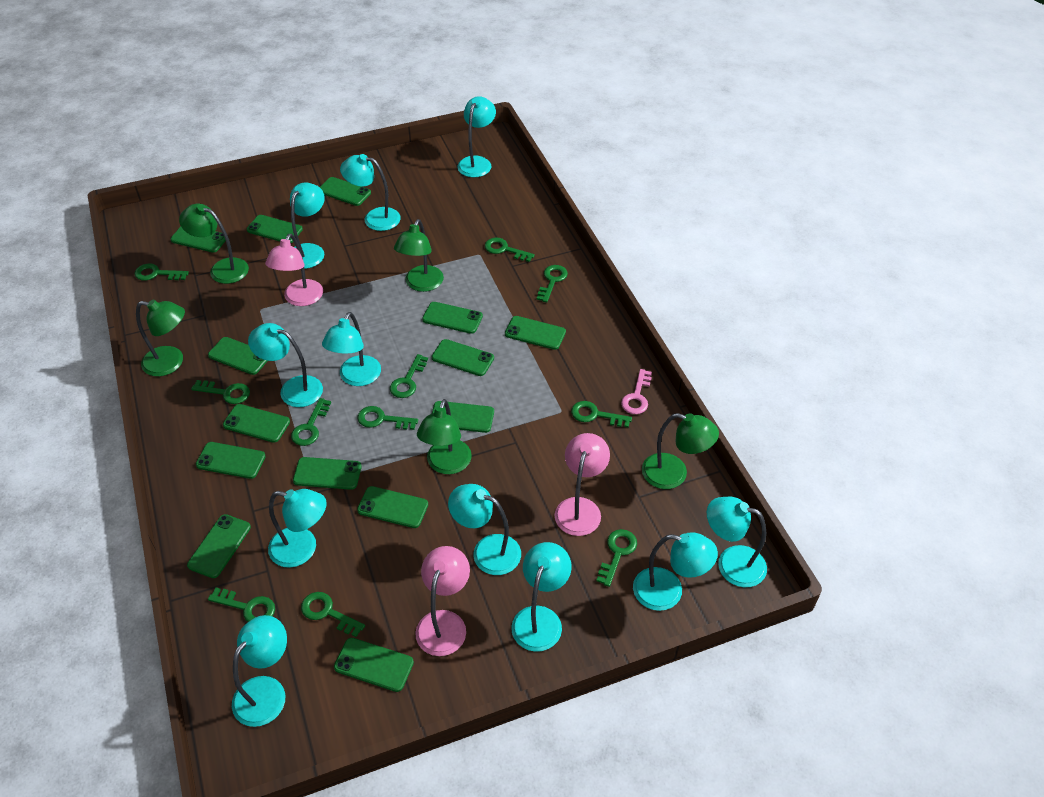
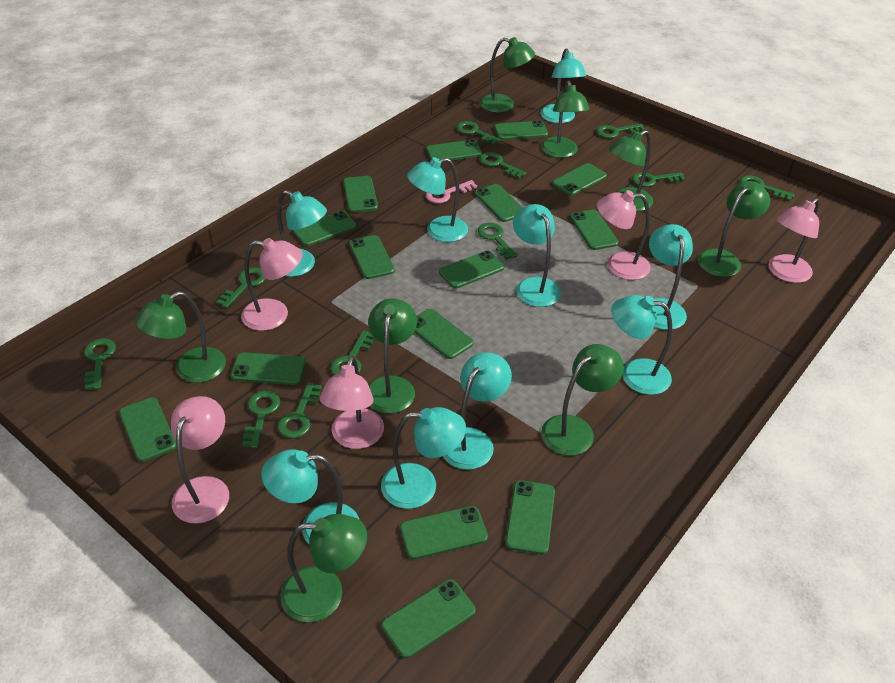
green lamp: 5 -> 8
green phone: 14 -> 15
pink lamp: 3 -> 5
turquoise lamp: 11 -> 9

